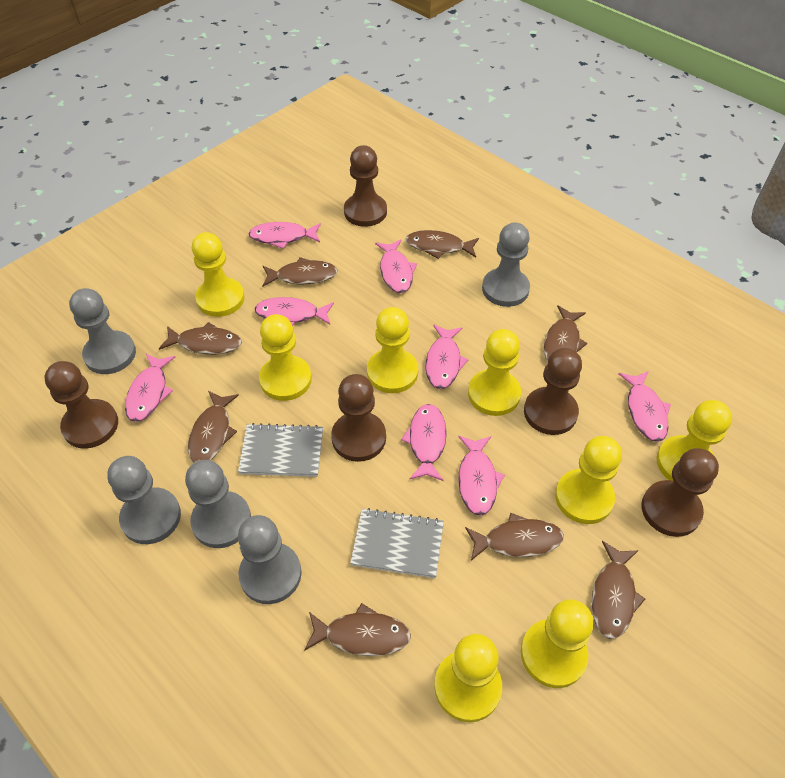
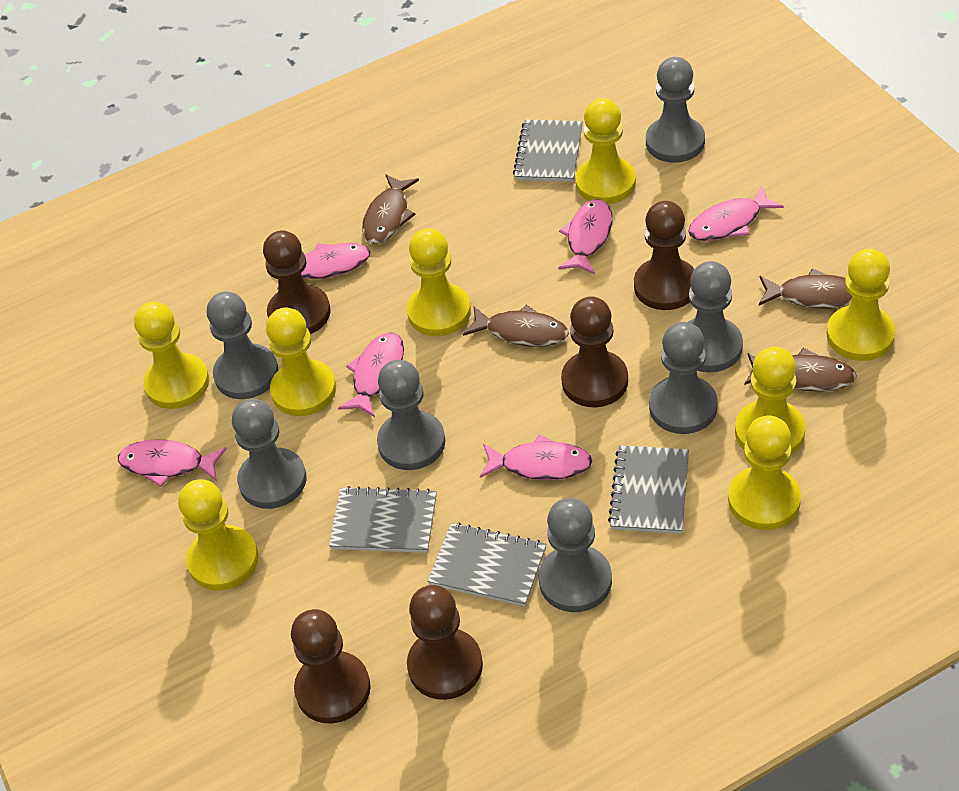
brown fish: 8 -> 4
grey notebook: 2 -> 4
grey pawn: 5 -> 7
pink fish: 8 -> 6

